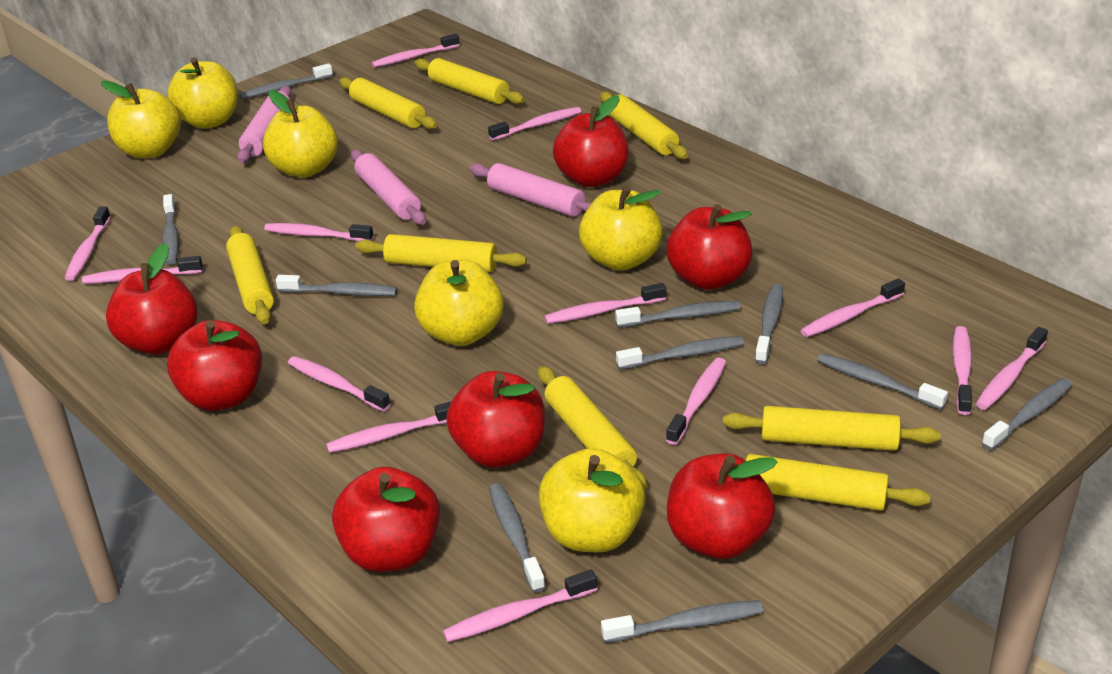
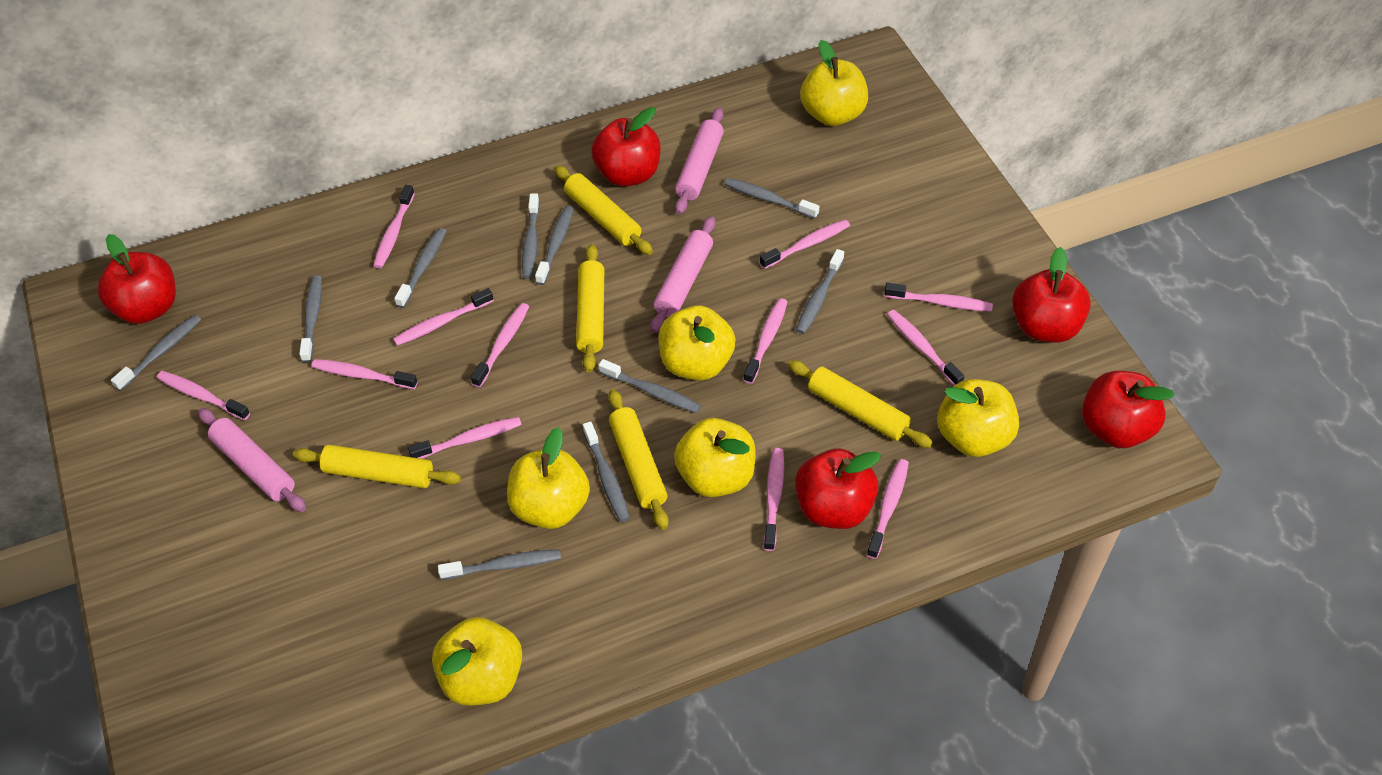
pink toothbrush: 13 -> 12
red apple: 7 -> 5
yellow rolling pin: 8 -> 5

